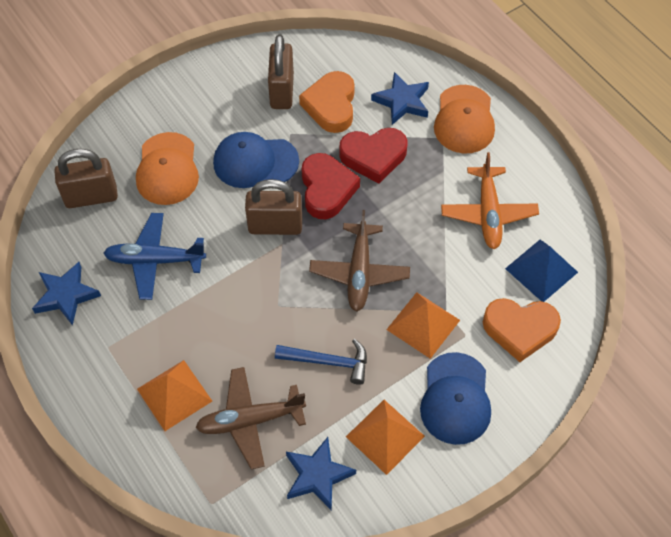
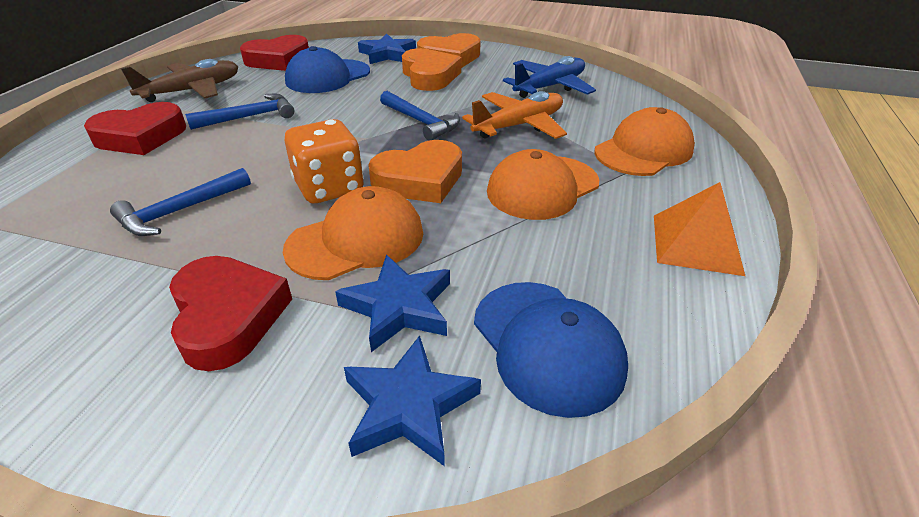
blue hammer: 1 -> 3
blue pyramid: 1 -> 0
brown padlock: 3 -> 0
brown plane: 2 -> 1
orange cap: 2 -> 3
orange dice: 0 -> 1
orange heart: 2 -> 3
orange pyramid: 3 -> 1
red heart: 2 -> 3

